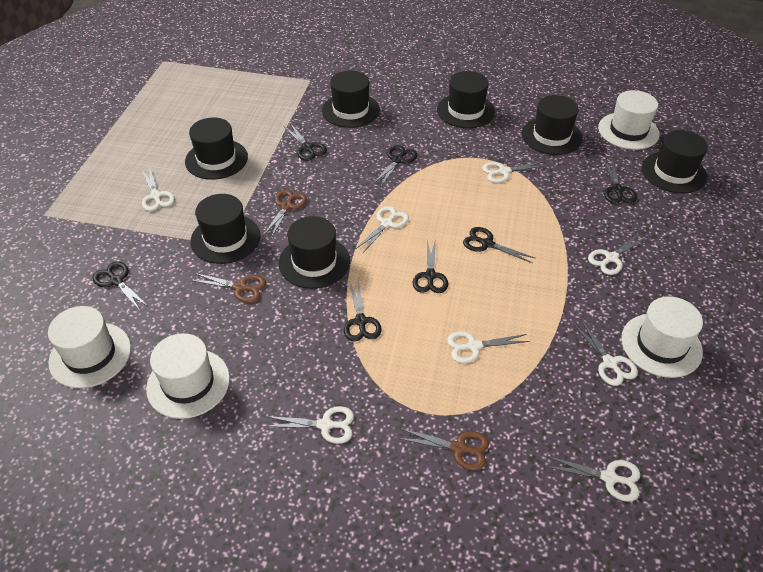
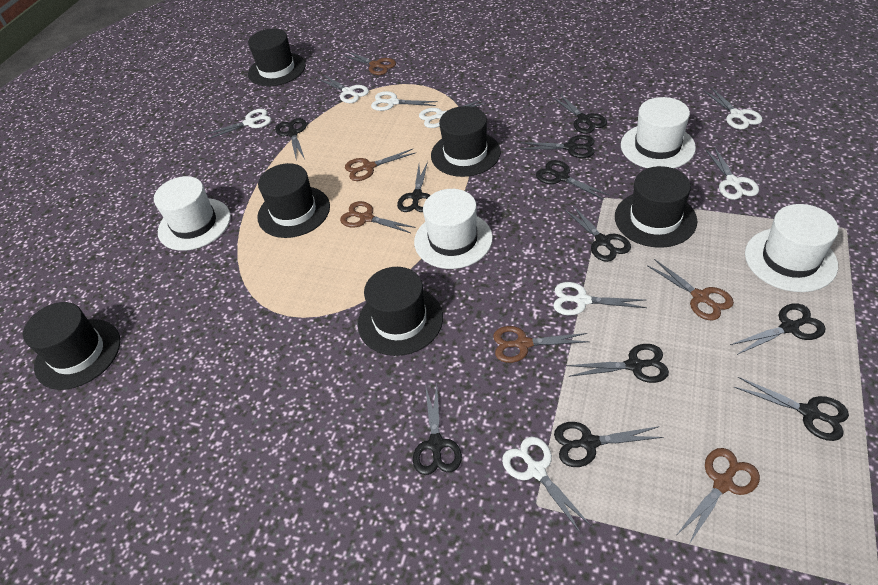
black hat: 7 -> 6
black scissors: 7 -> 11
brown scissors: 3 -> 6

